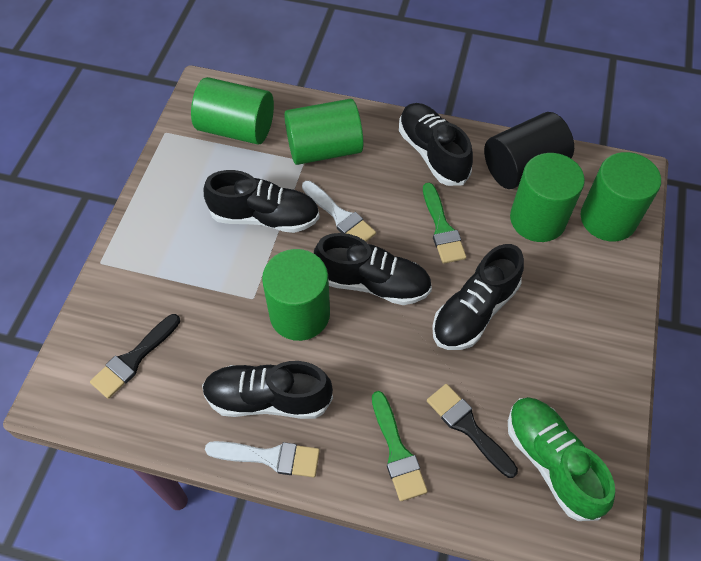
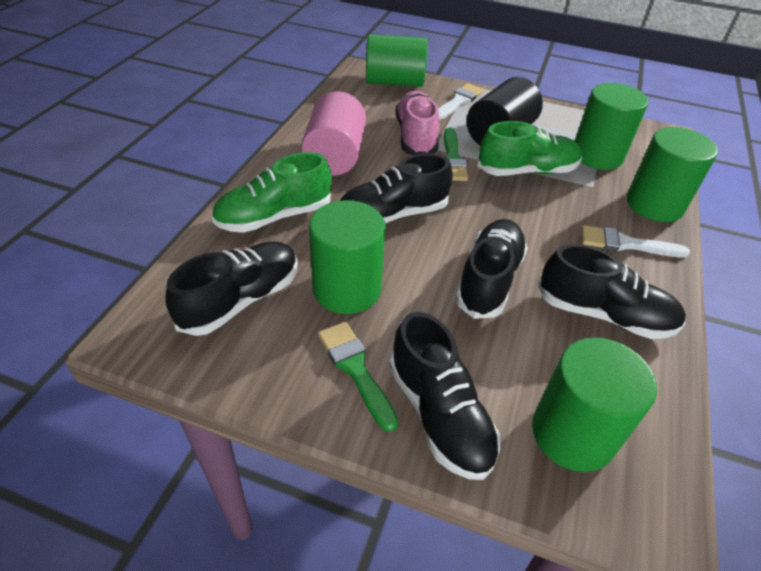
black brush: 2 -> 0
green shoe: 1 -> 2
pink cylinder: 0 -> 1
pink shoe: 0 -> 1

